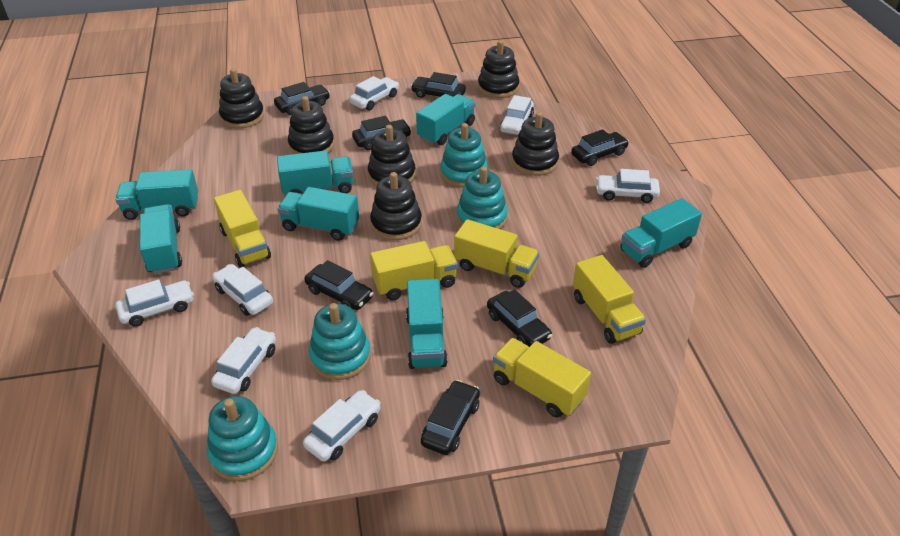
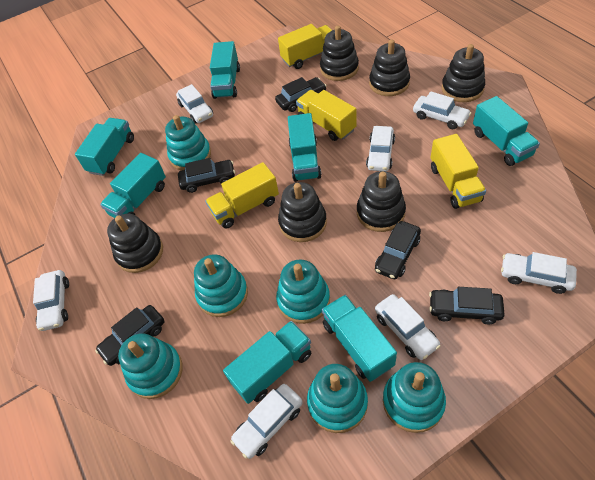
black car: 7 -> 5
turquoise stacking toy: 4 -> 6
yellow truck: 5 -> 4

